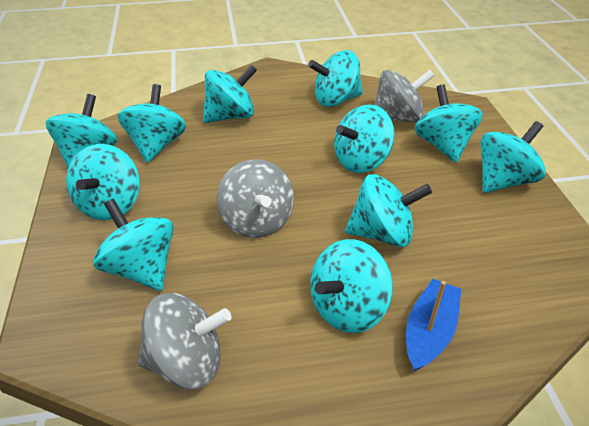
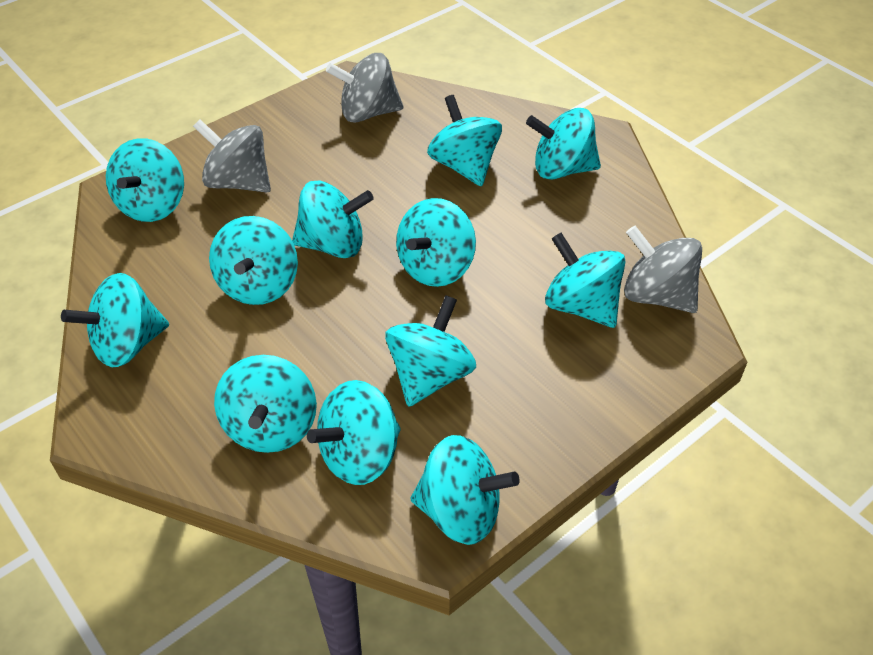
blue boat: 1 -> 0
turquoise spinning top: 11 -> 12

